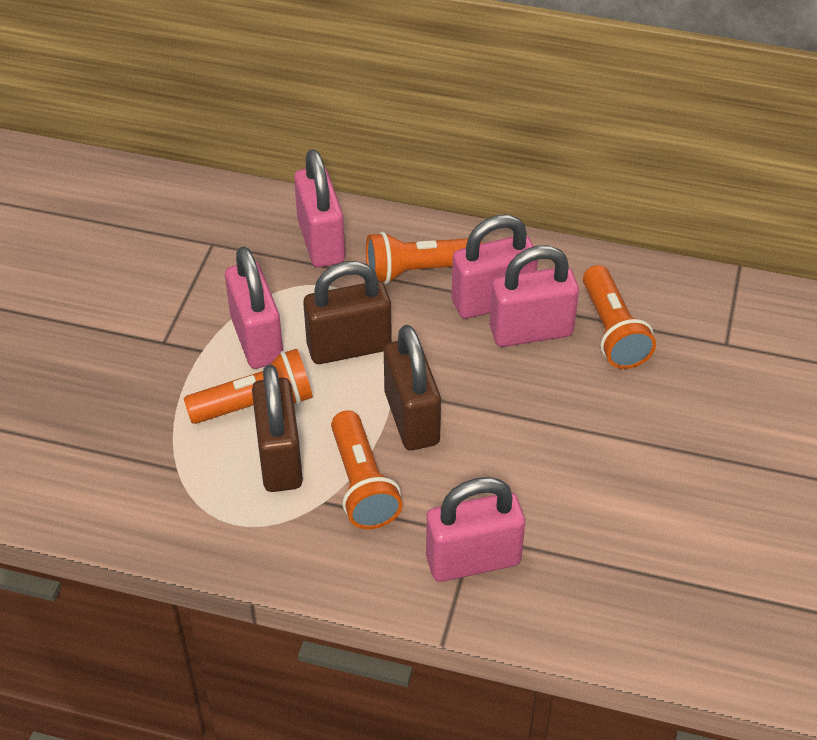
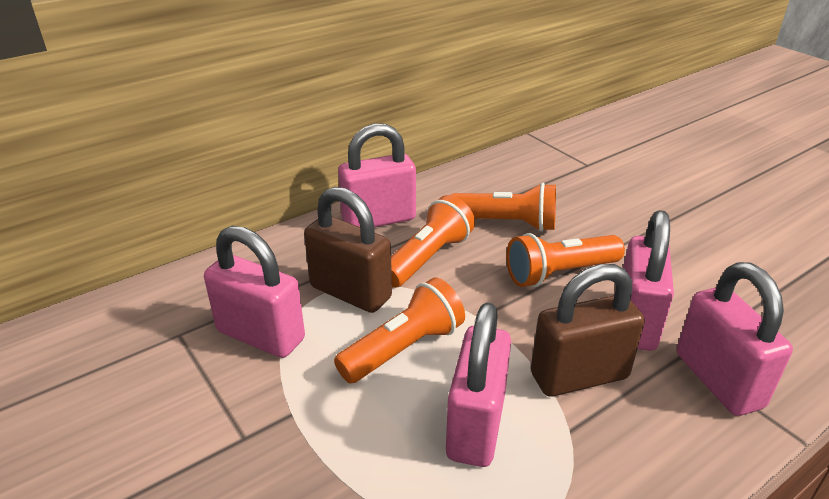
brown padlock: 3 -> 2

